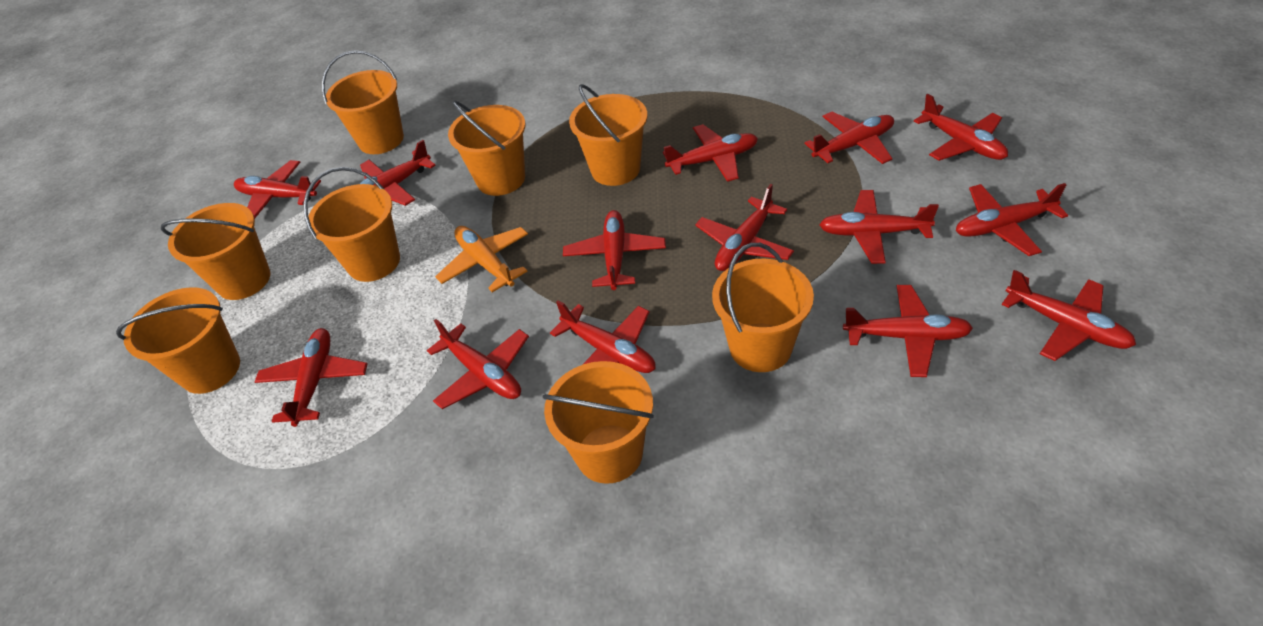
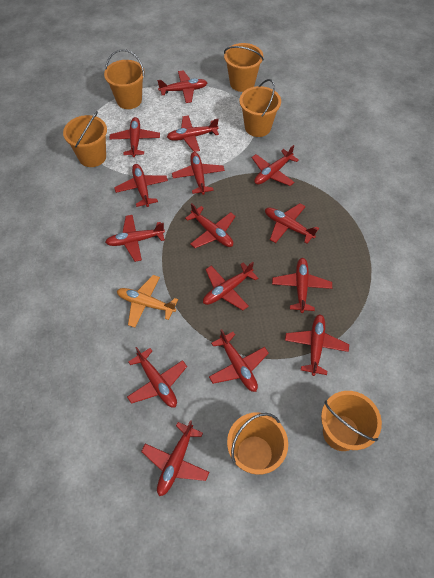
orange bucket: 8 -> 6
red plane: 14 -> 15

